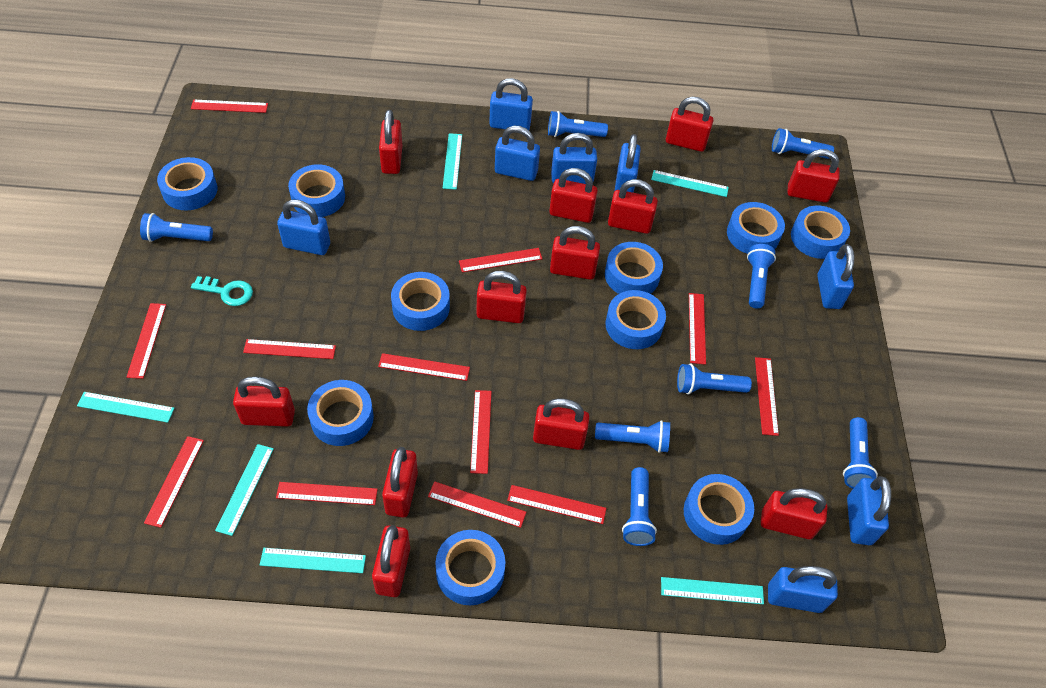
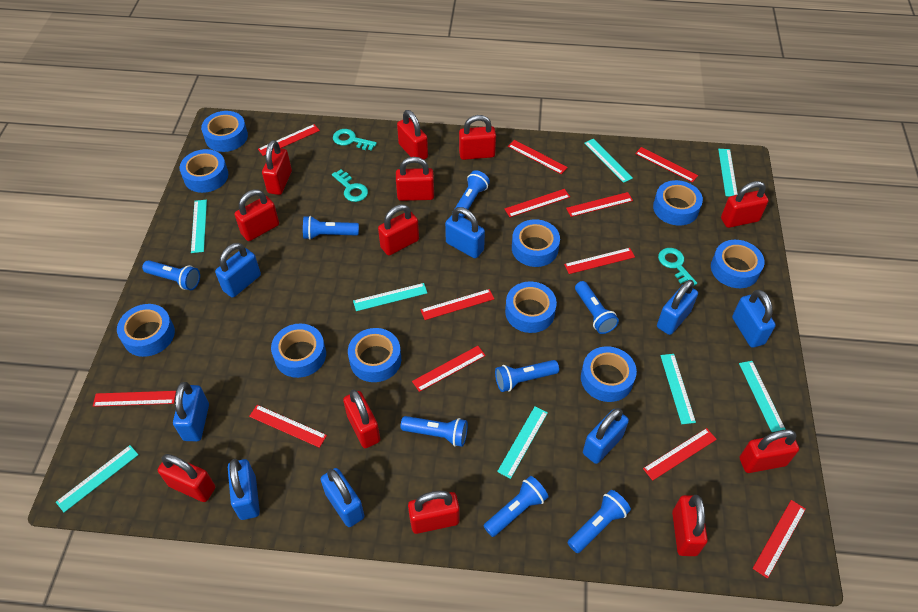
turquoise key: 1 -> 3
turquoise ruler: 6 -> 8

